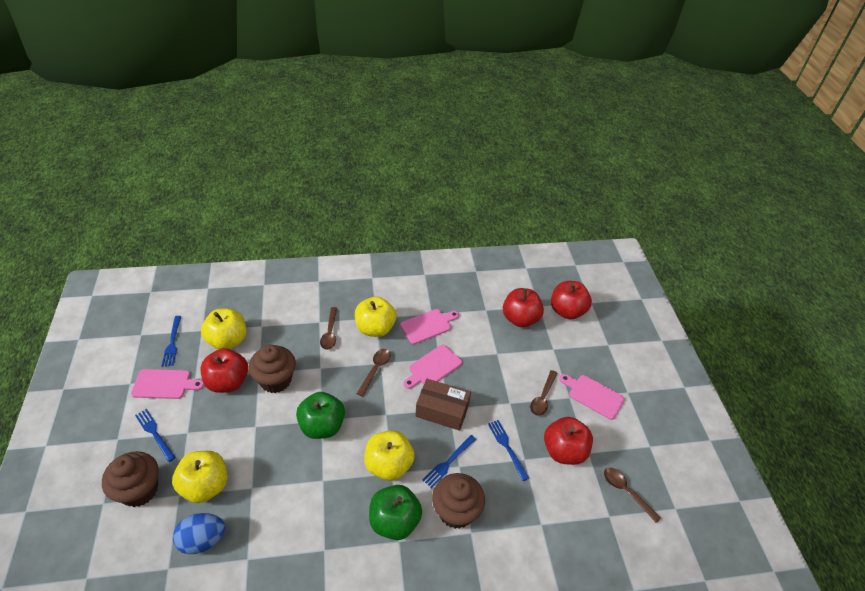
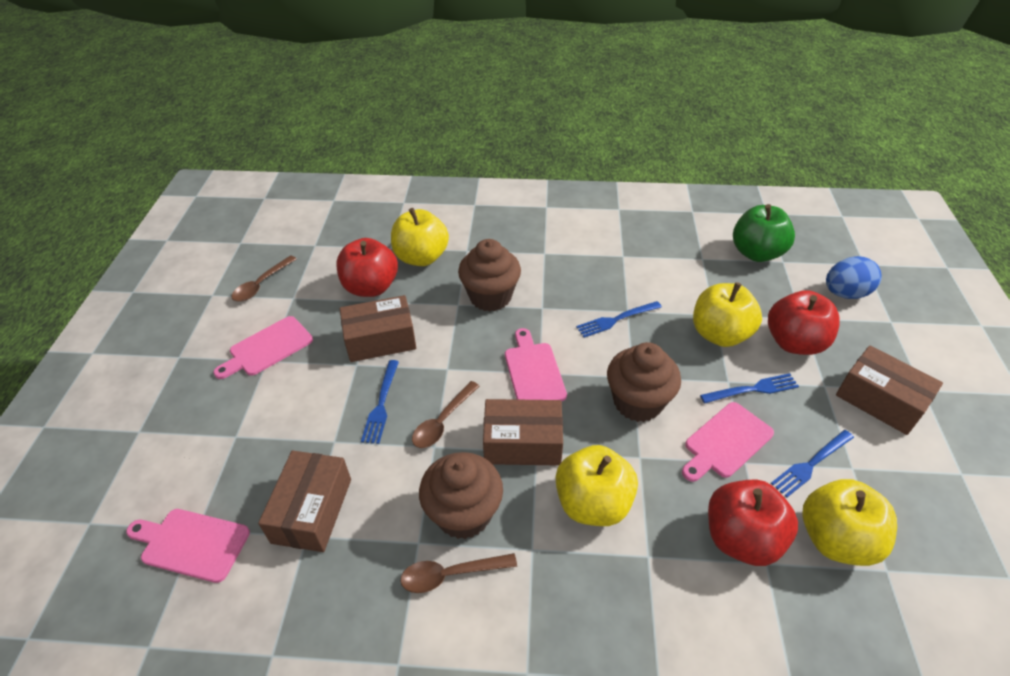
brown box: 1 -> 4
brown spoon: 4 -> 3
green apple: 2 -> 1
red apple: 4 -> 3

